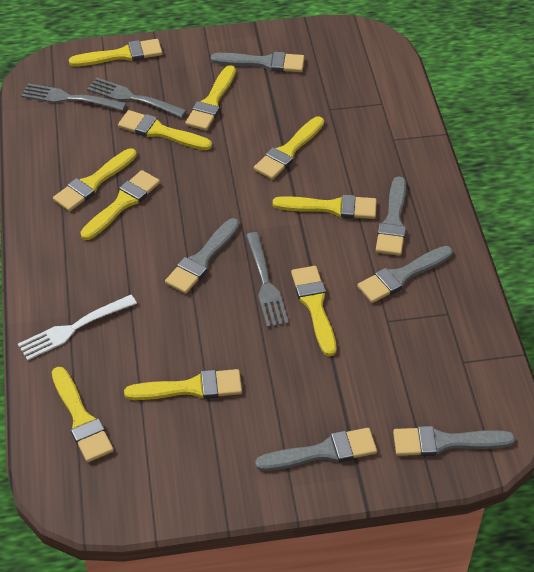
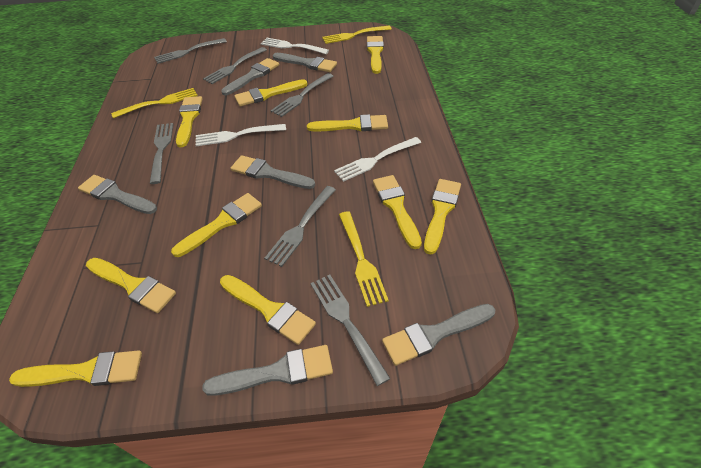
grey fork: 3 -> 6
white fork: 1 -> 3
yellow fork: 0 -> 3

